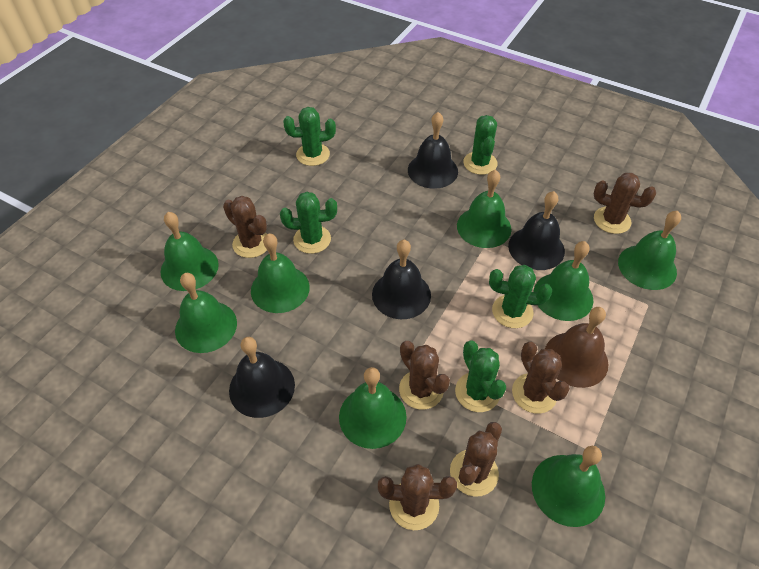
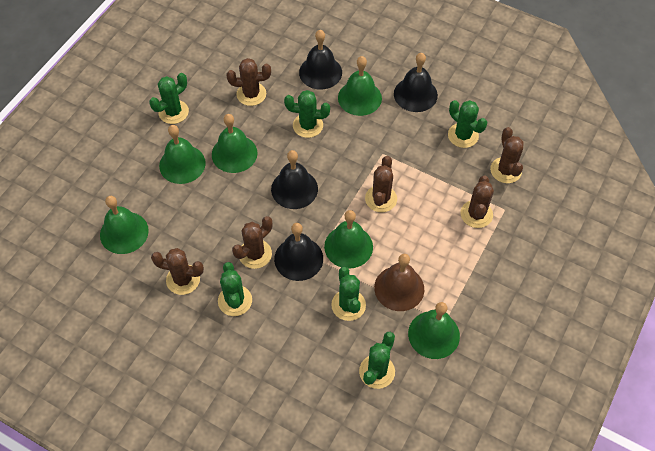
green bell: 8 -> 6
green cactus: 5 -> 6

